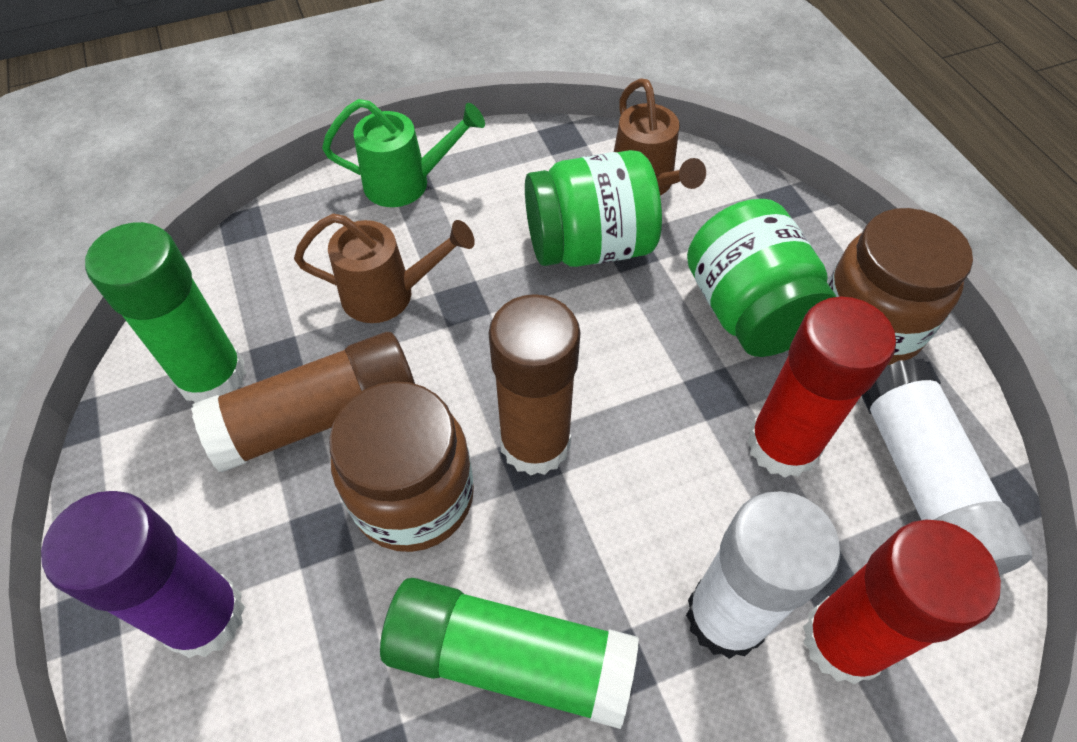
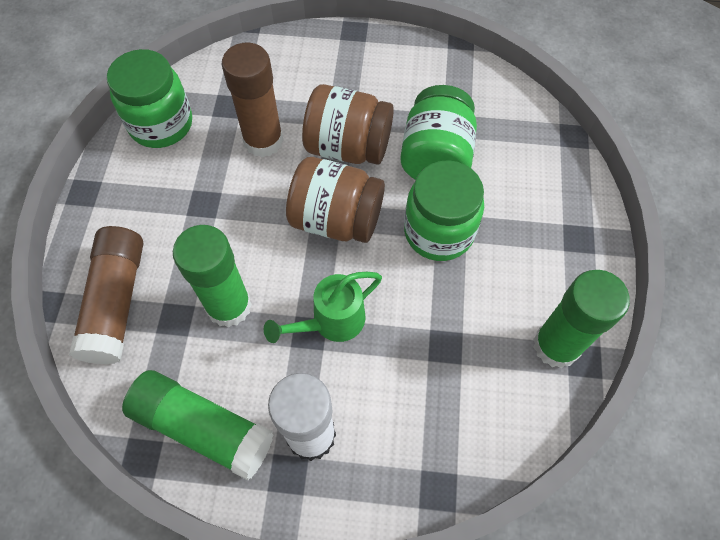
brown watering can: 2 -> 0
green glue stick: 2 -> 3
green jar: 2 -> 3
purple glue stick: 1 -> 0
red glue stick: 2 -> 0
white glue stick: 2 -> 1

